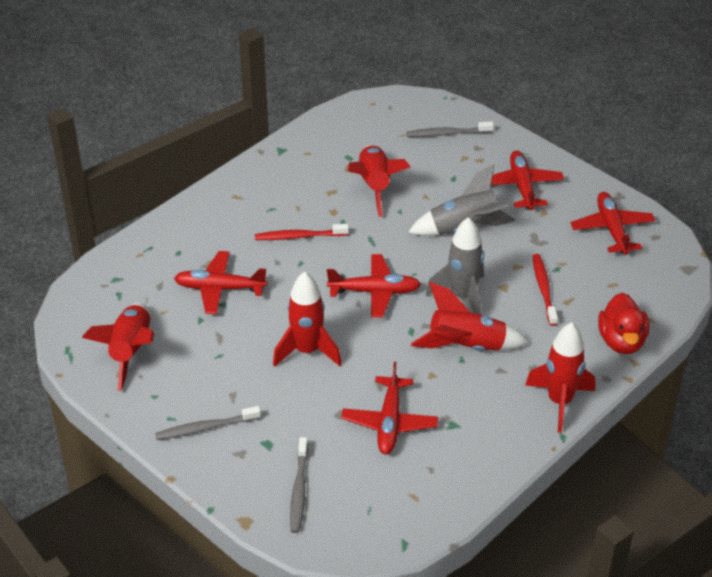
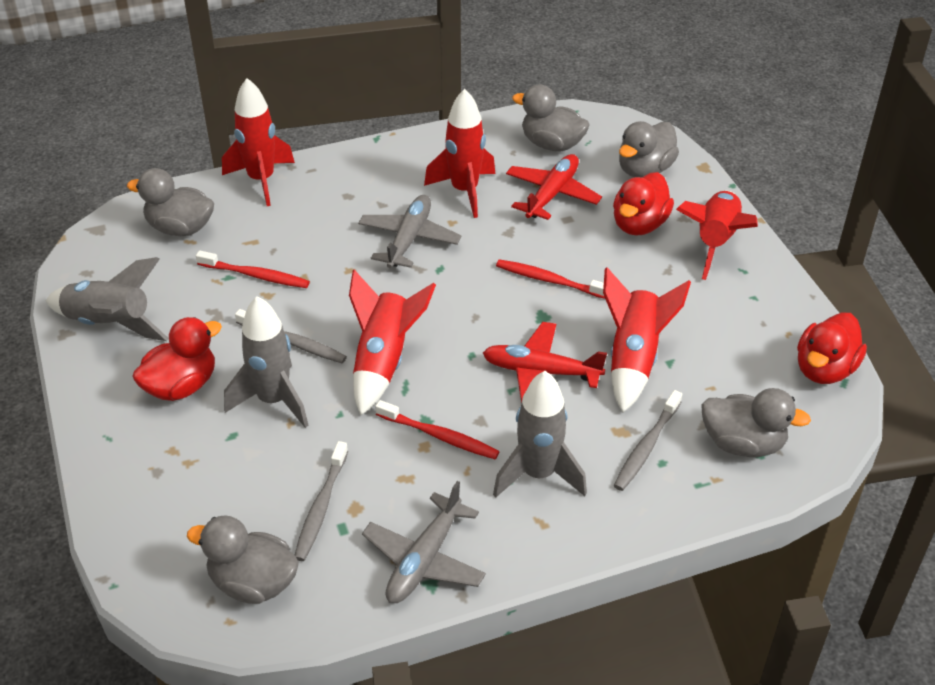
grey duck: 0 -> 5
grey plane: 0 -> 2
grey rocket: 2 -> 3
red duck: 1 -> 3
red plane: 5 -> 2
red toothbrush: 2 -> 3

